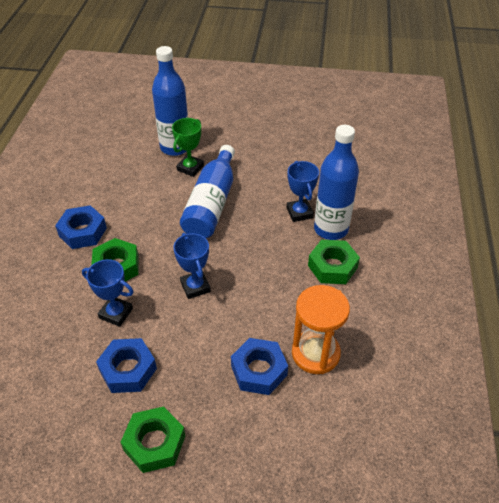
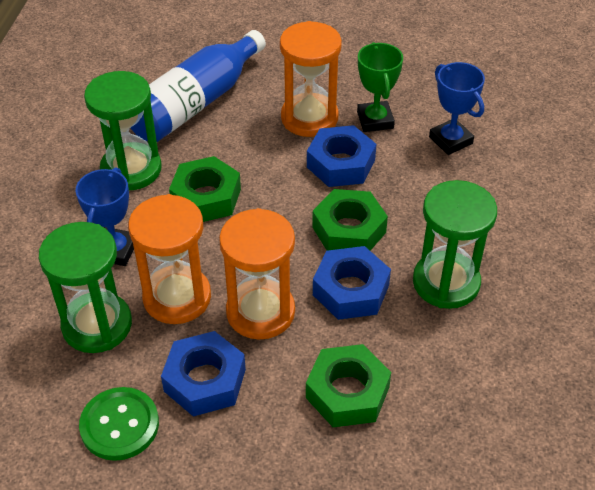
blue bottle: 3 -> 1
blue trophy: 3 -> 2
green button: 0 -> 1
green hourglass: 0 -> 3
orange hourglass: 1 -> 3

